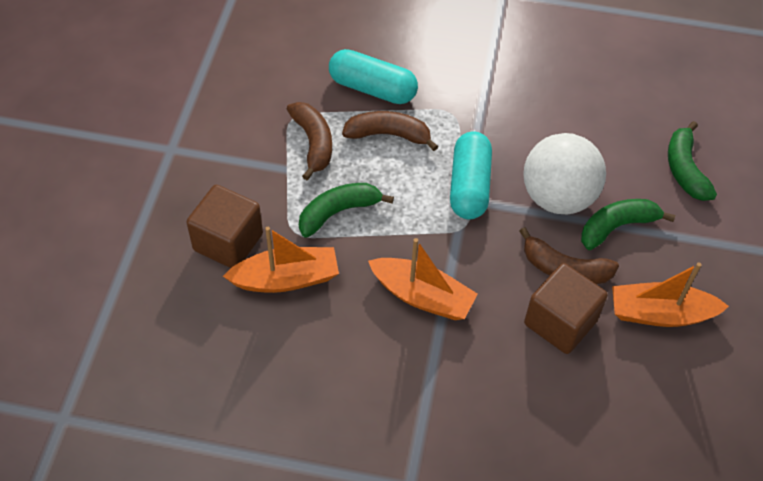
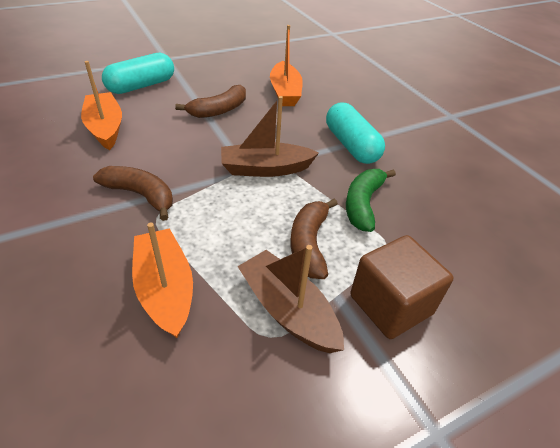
brown boat: 0 -> 2
brown cube: 2 -> 1
green banana: 3 -> 1
white ball: 1 -> 0

